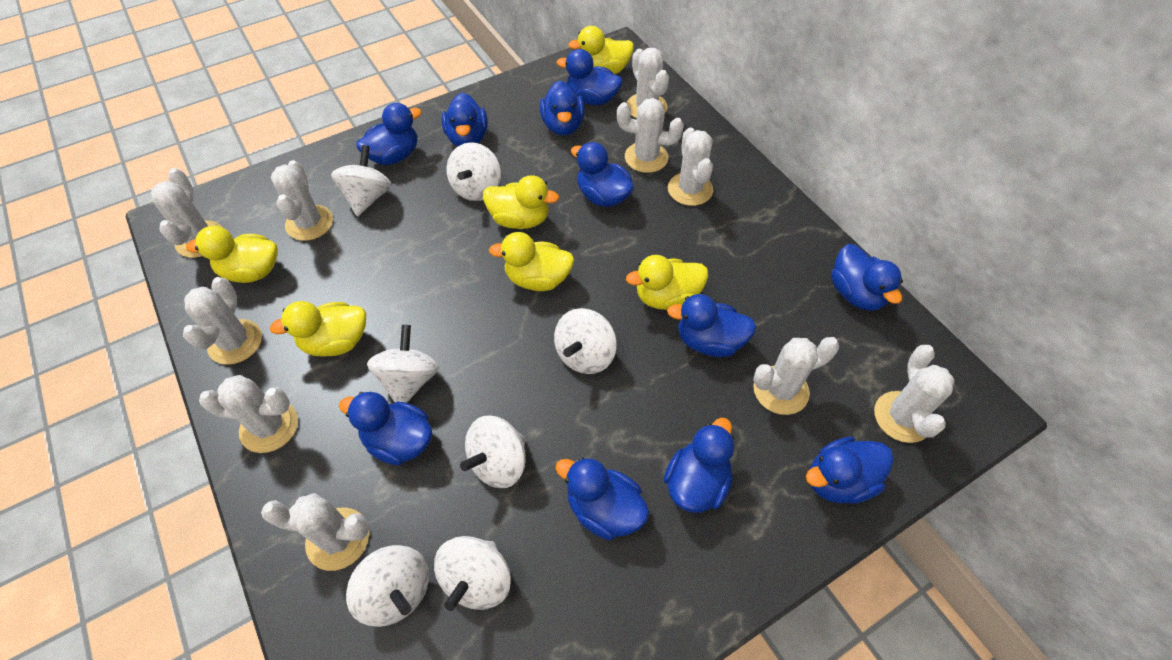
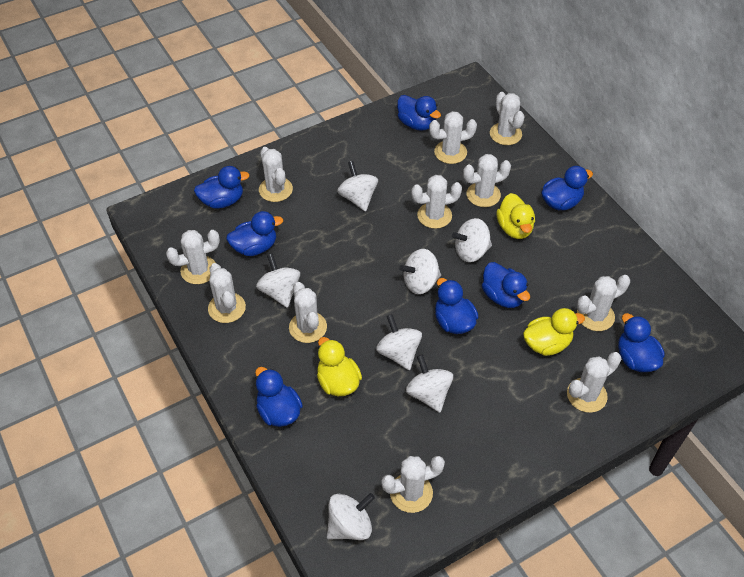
blue duck: 11 -> 8
white cactus: 10 -> 11
yellow duck: 6 -> 3

